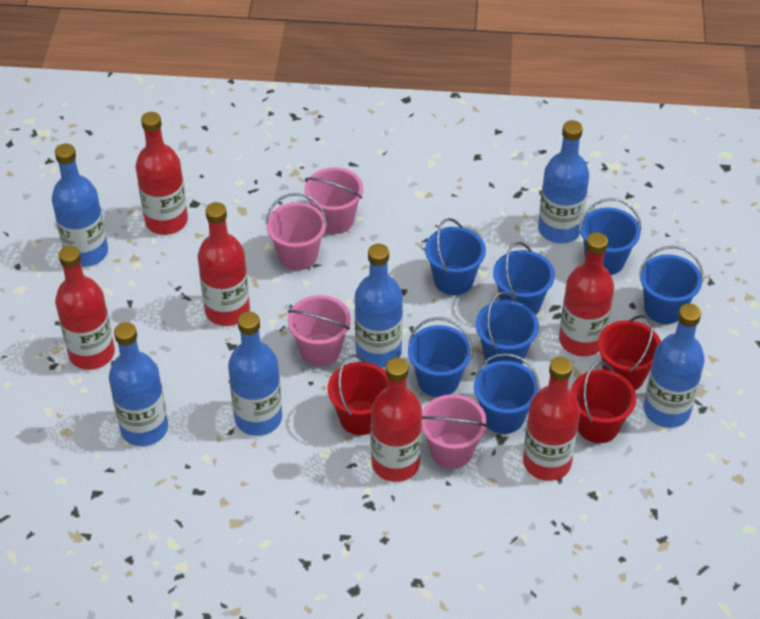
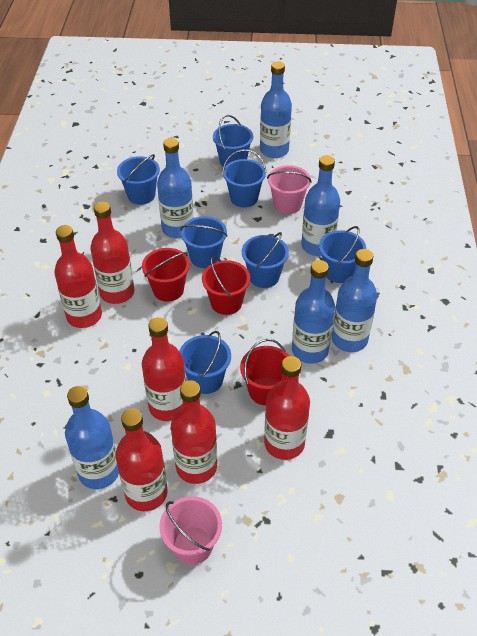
pink bucket: 4 -> 2

